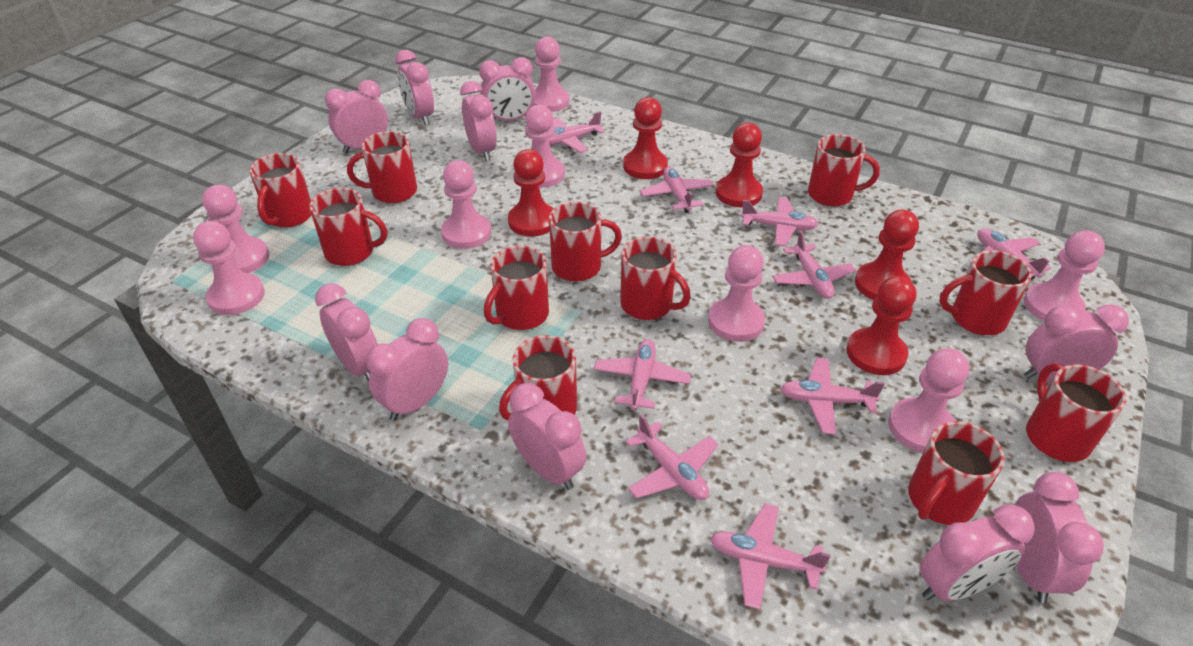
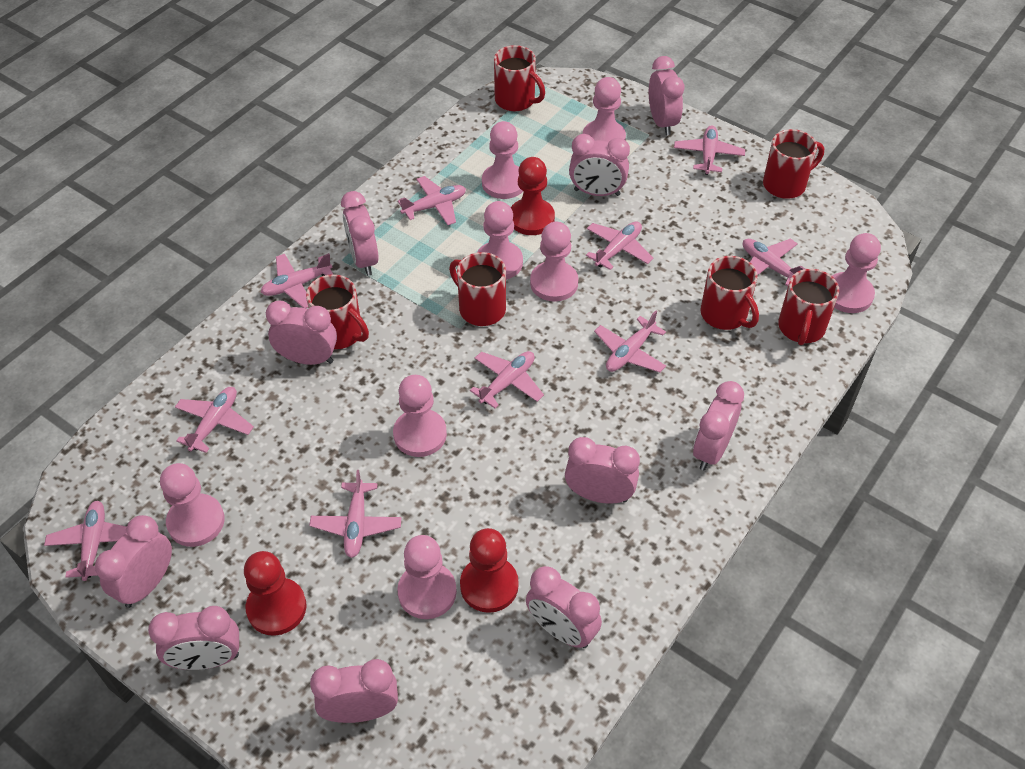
pink plane: 9 -> 10
red mug: 11 -> 6
red pawn: 5 -> 3

